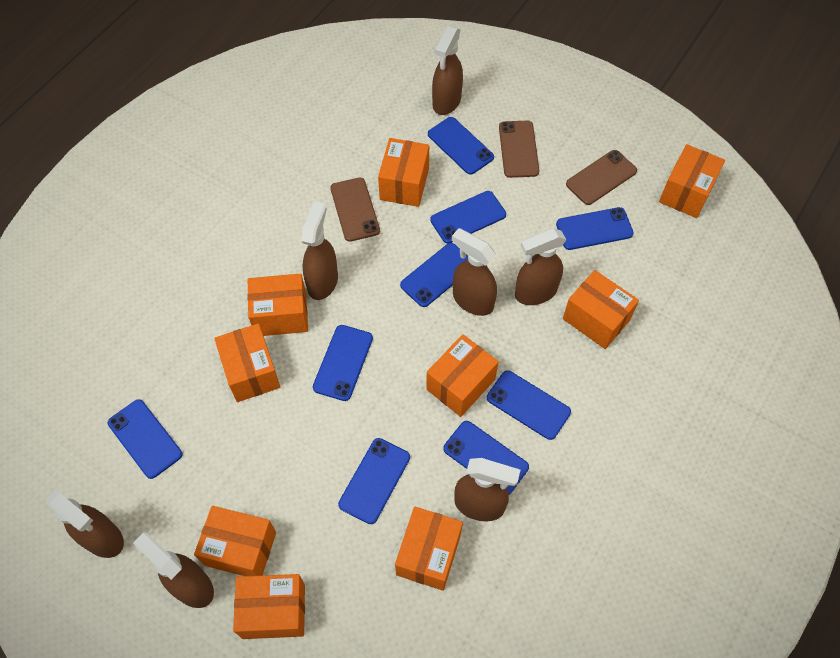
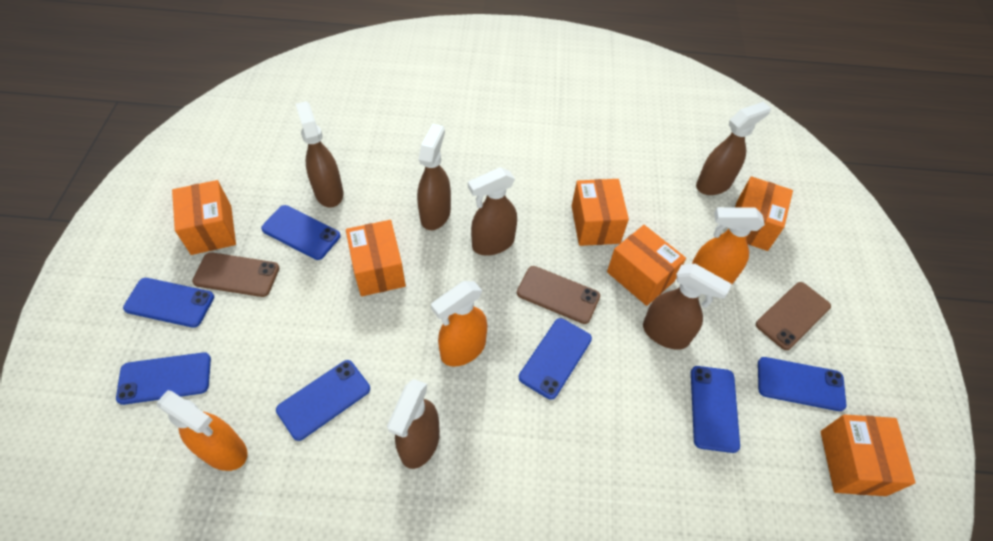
blue phone: 9 -> 7
brown spray bottle: 7 -> 6
orange box: 9 -> 6
orange spray bottle: 0 -> 3

